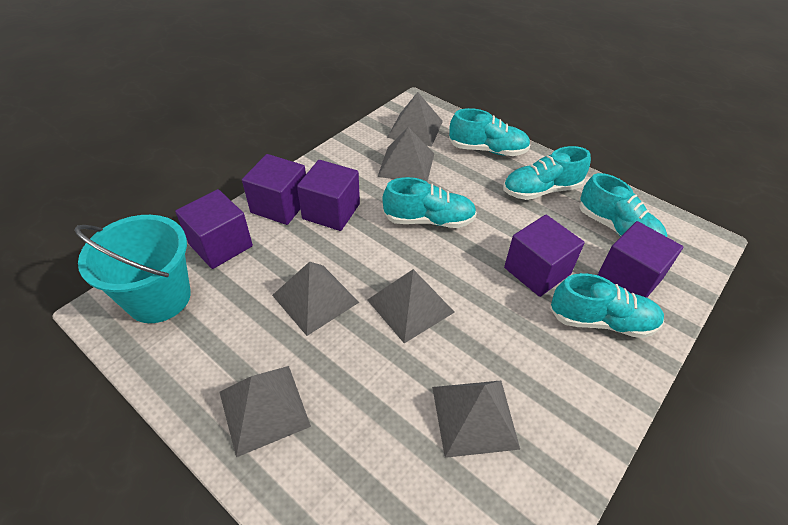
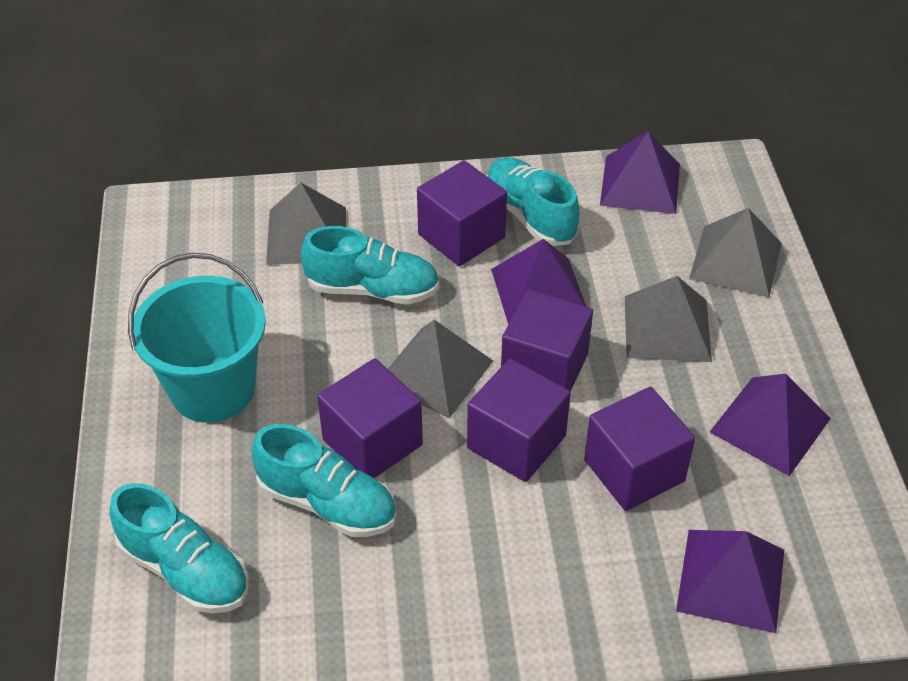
grey pyramid: 6 -> 4
purple pyramid: 0 -> 4
turquoise shoe: 5 -> 4

